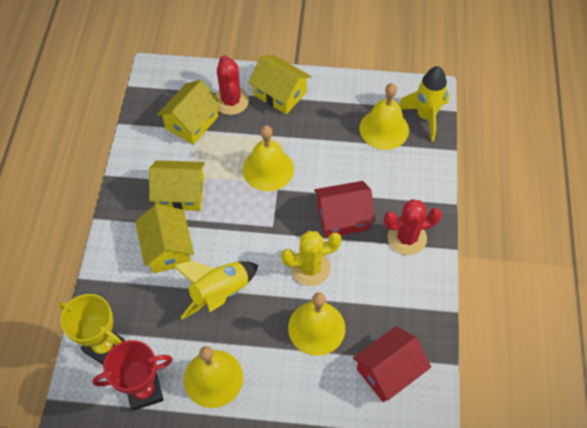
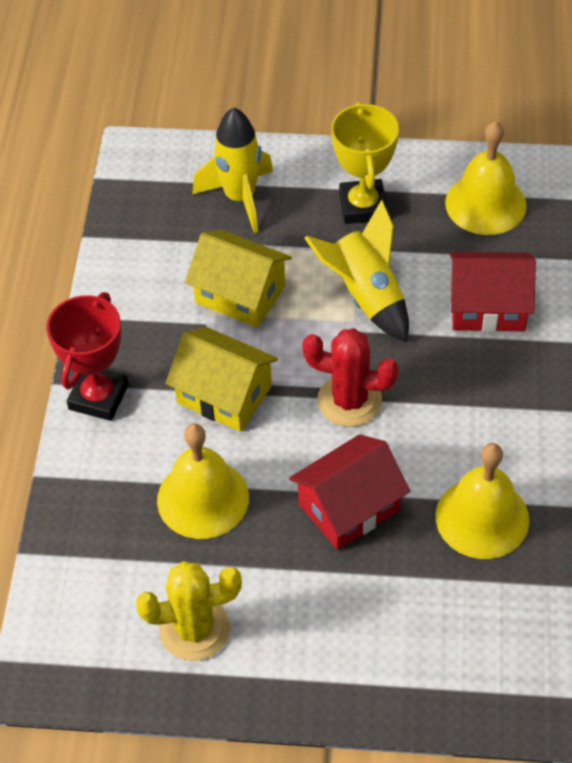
red cactus: 2 -> 1
yellow bell: 4 -> 3
yellow house: 4 -> 2

